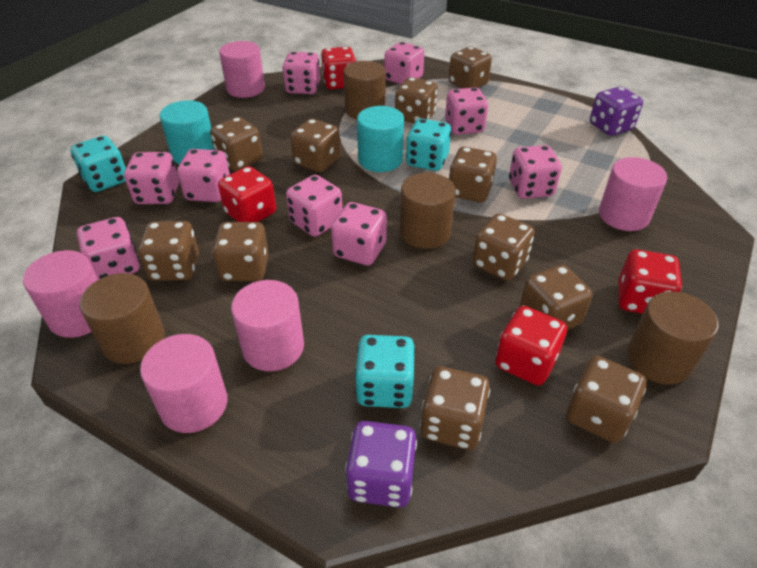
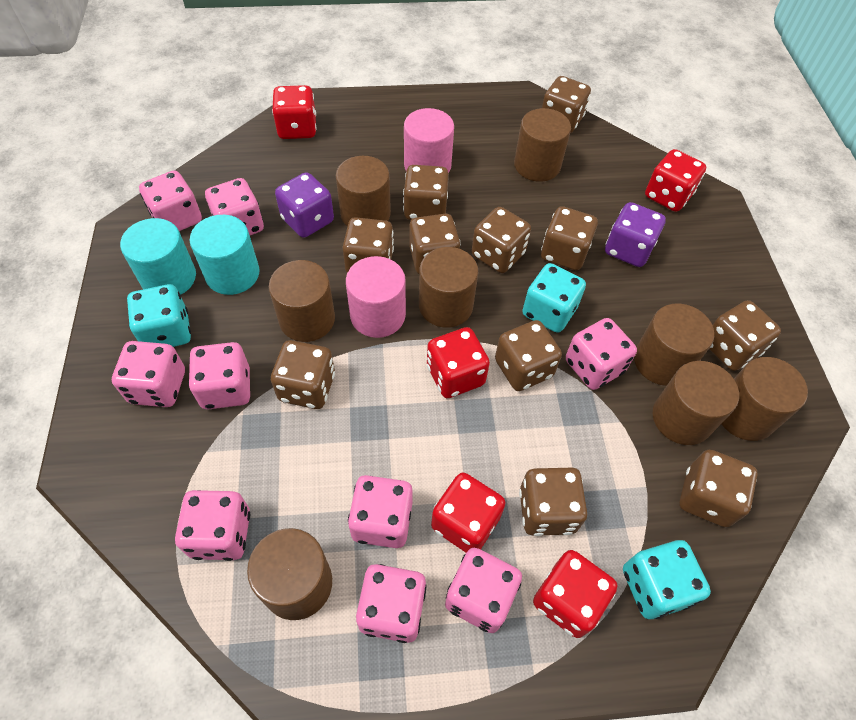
brown cylinder: 4 -> 8
pink cylinder: 5 -> 2
red dice: 4 -> 5

